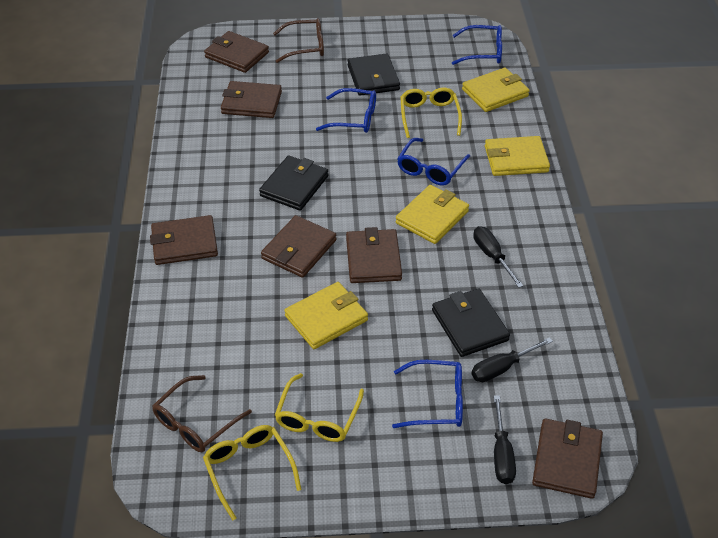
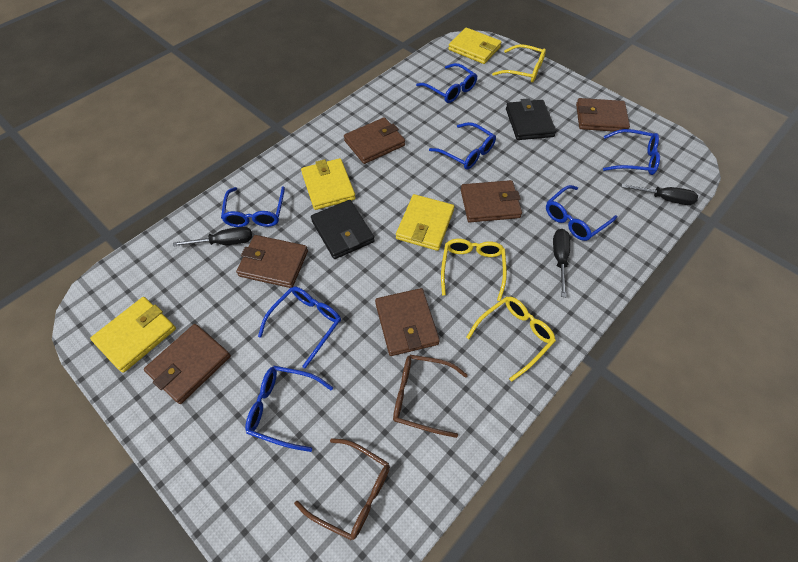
black wallet: 3 -> 2
blue glasses: 4 -> 7

